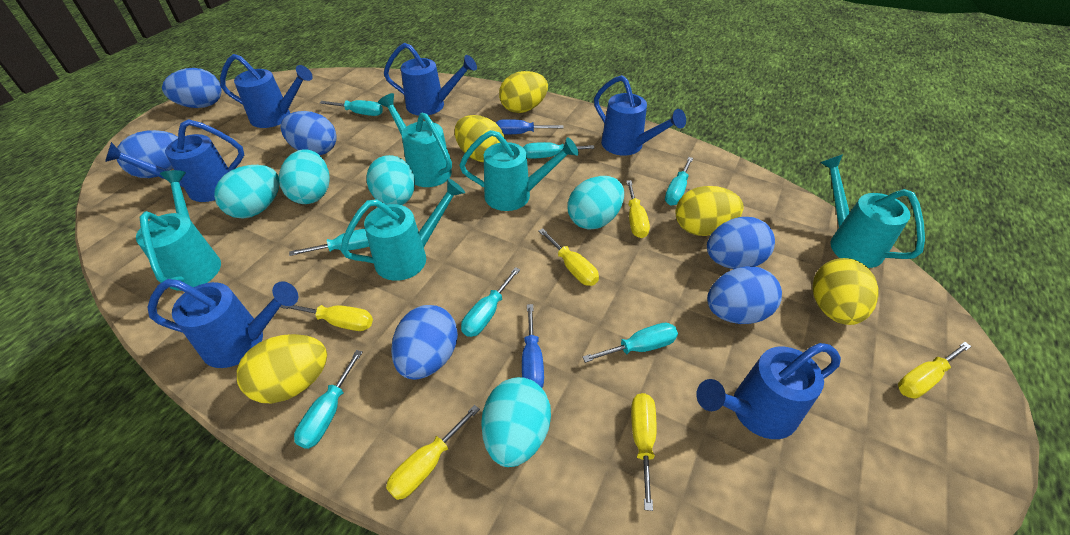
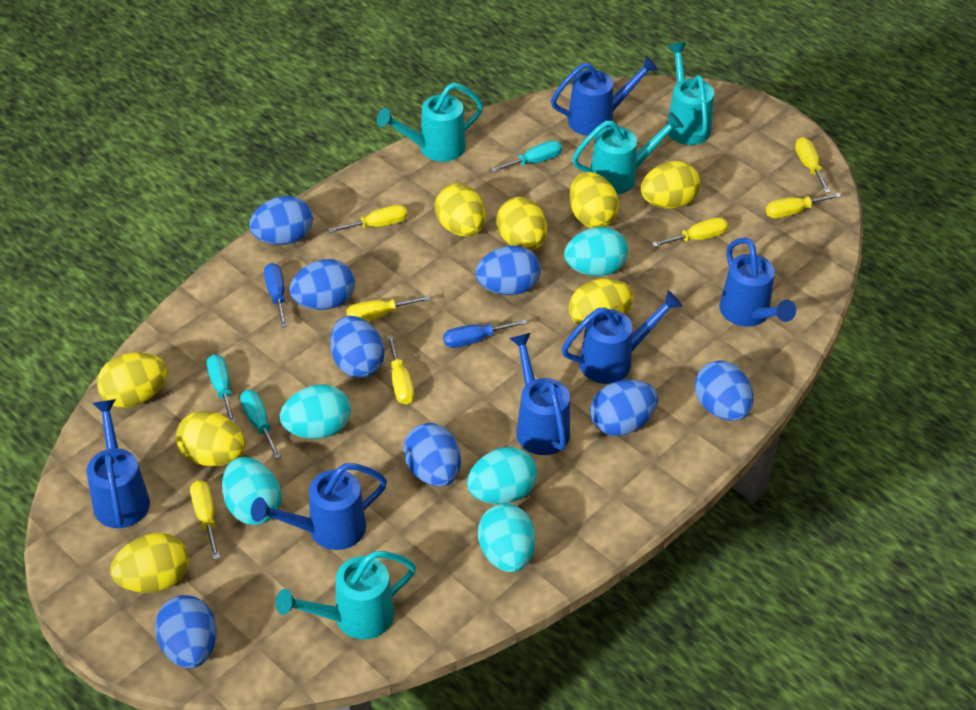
blue egg: 6 -> 8
turquoise screwdriver: 7 -> 3
turquoise watering can: 5 -> 4
yellow egg: 5 -> 8
yellow screwdriver: 6 -> 7

